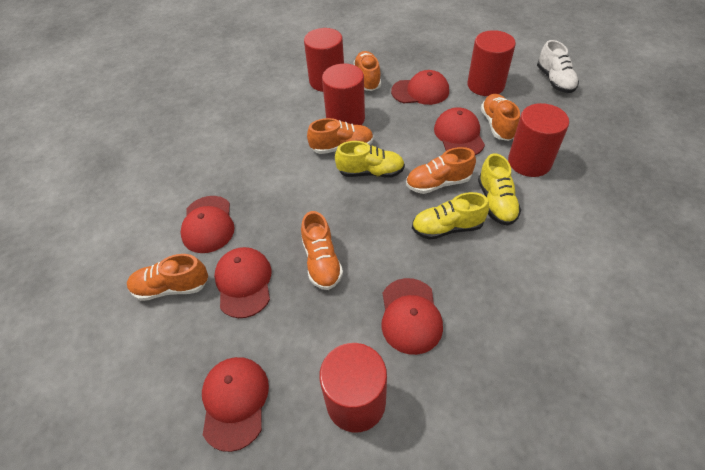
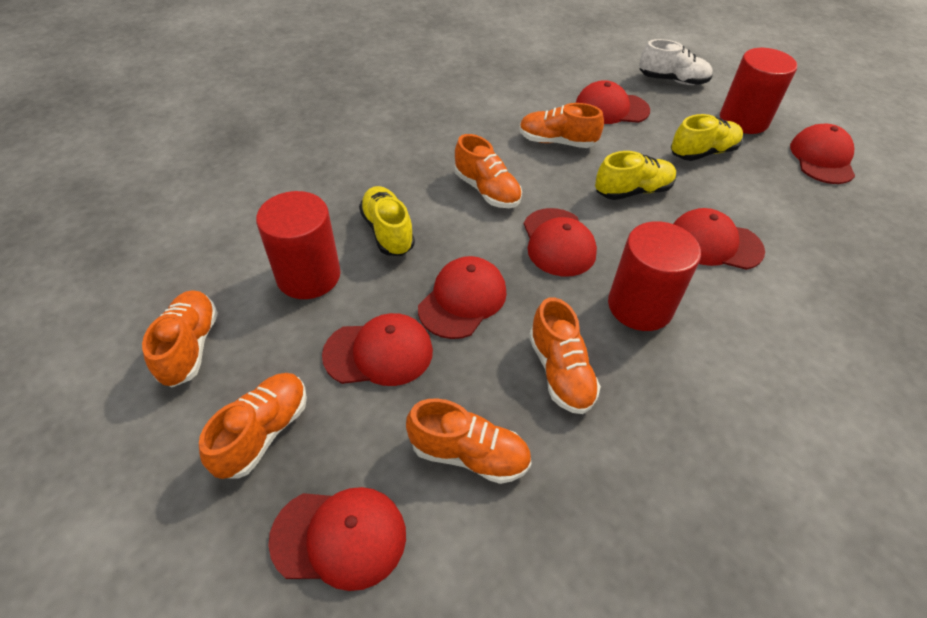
red cap: 6 -> 7
red cylinder: 5 -> 3

